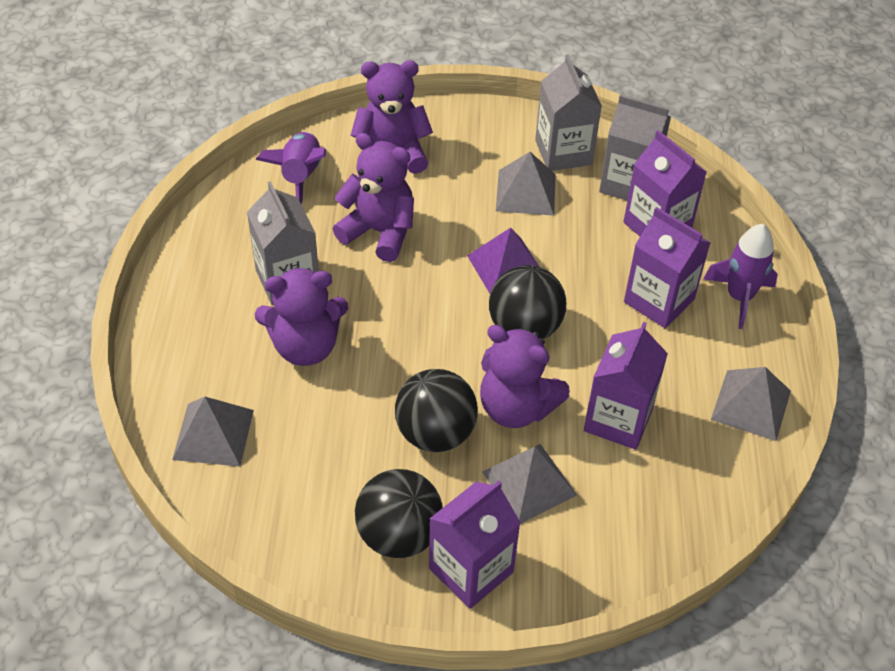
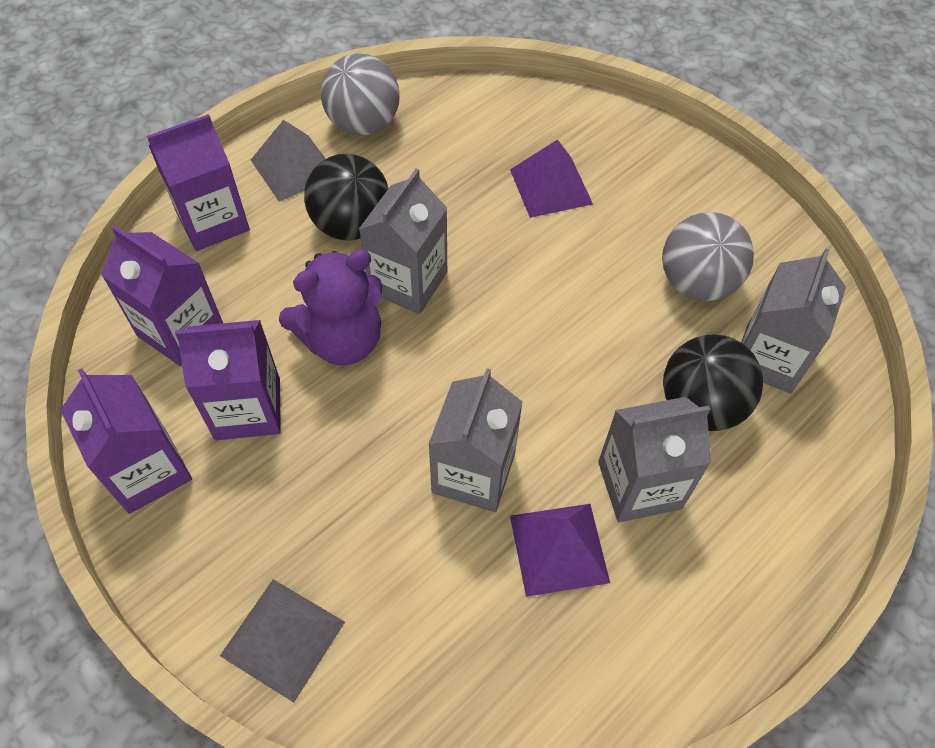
black ball: 3 -> 2
grey ball: 0 -> 2
grey carton: 3 -> 4
grey pyramid: 4 -> 2
purple pyramid: 1 -> 2
purple rocket: 2 -> 0
purple teddy bear: 4 -> 1

